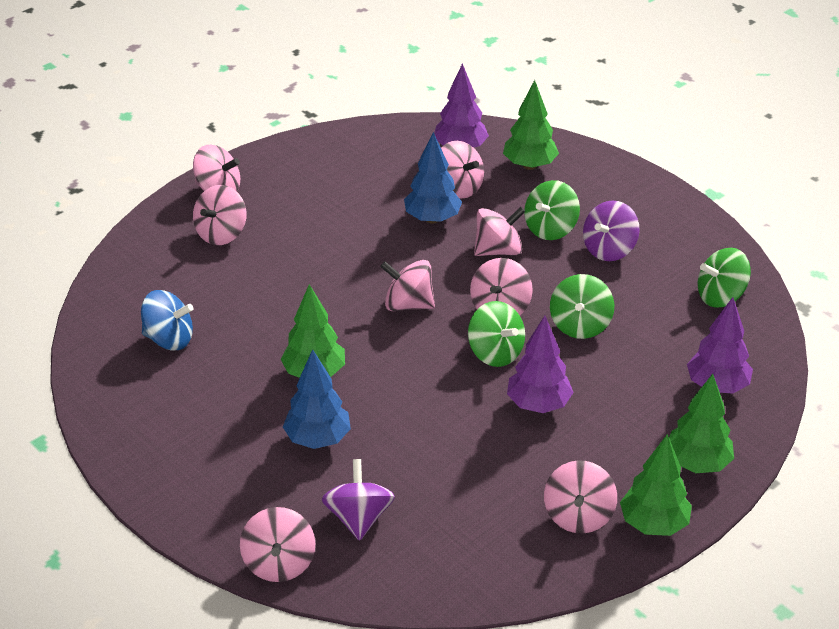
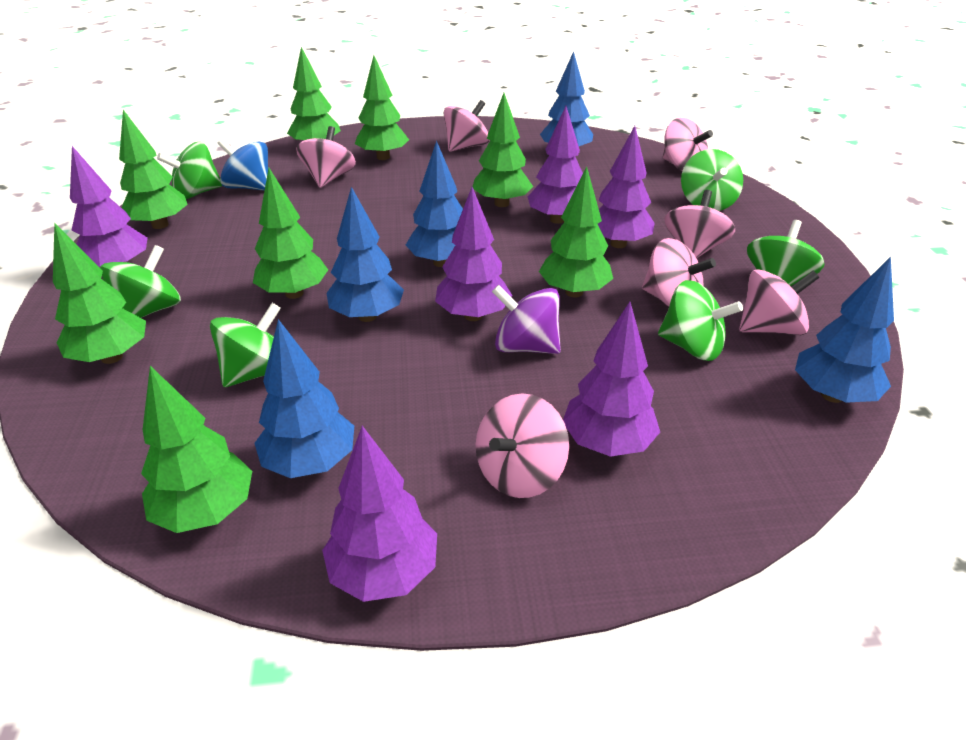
blue tree: 2 -> 5
green spinning top: 4 -> 6
green tree: 4 -> 8
pink spinning top: 8 -> 7
purple spinning top: 2 -> 1
purple tree: 3 -> 6

